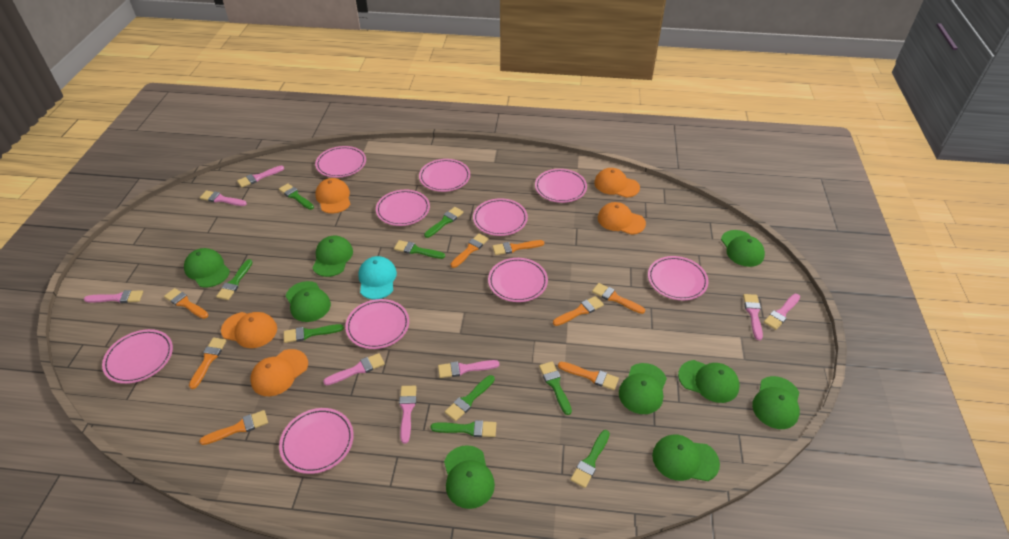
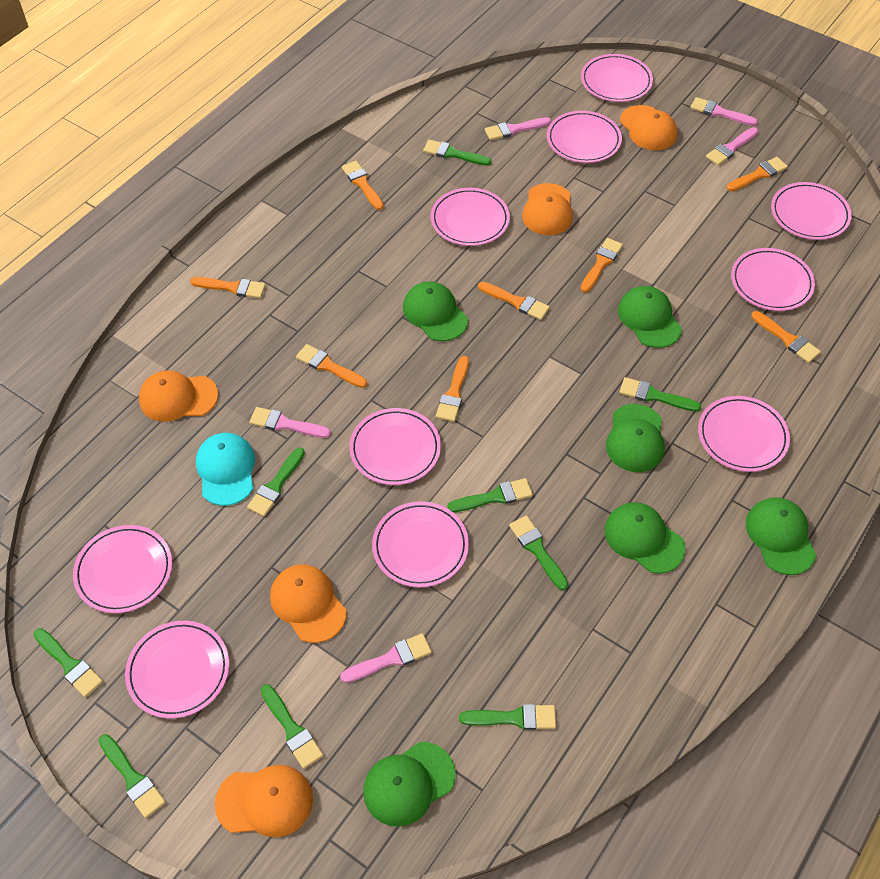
green cap: 9 -> 6
pink brush: 8 -> 5

